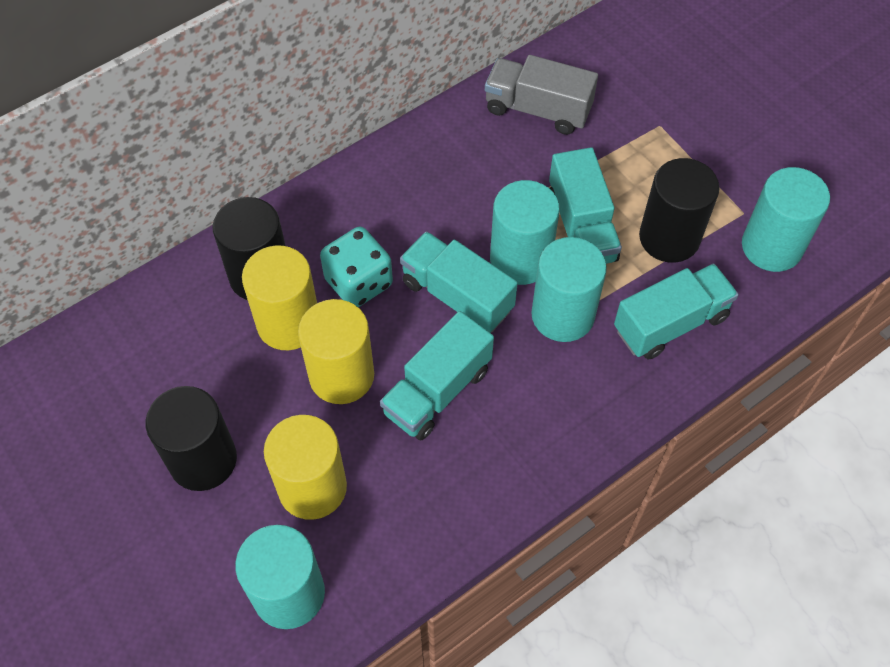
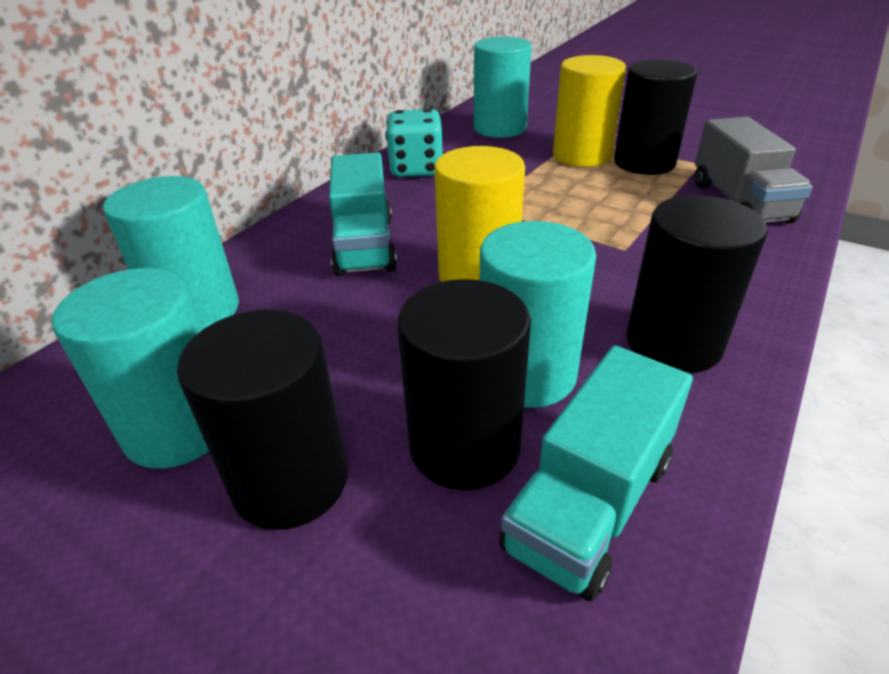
black cylinder: 3 -> 4
turquoise truck: 4 -> 2
yellow cylinder: 3 -> 2

